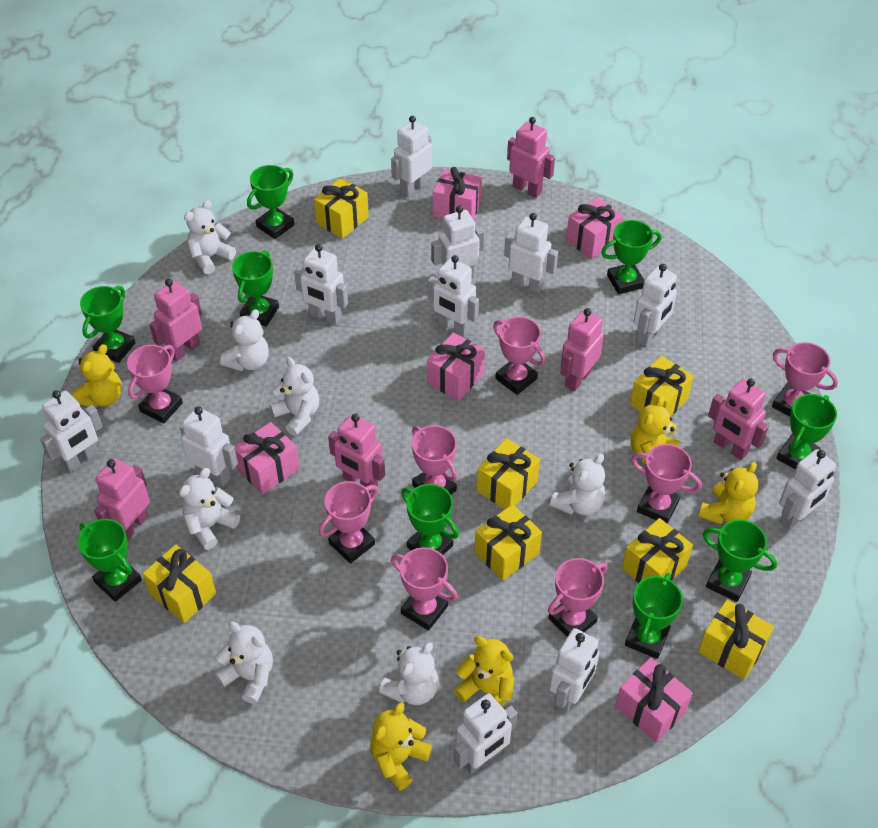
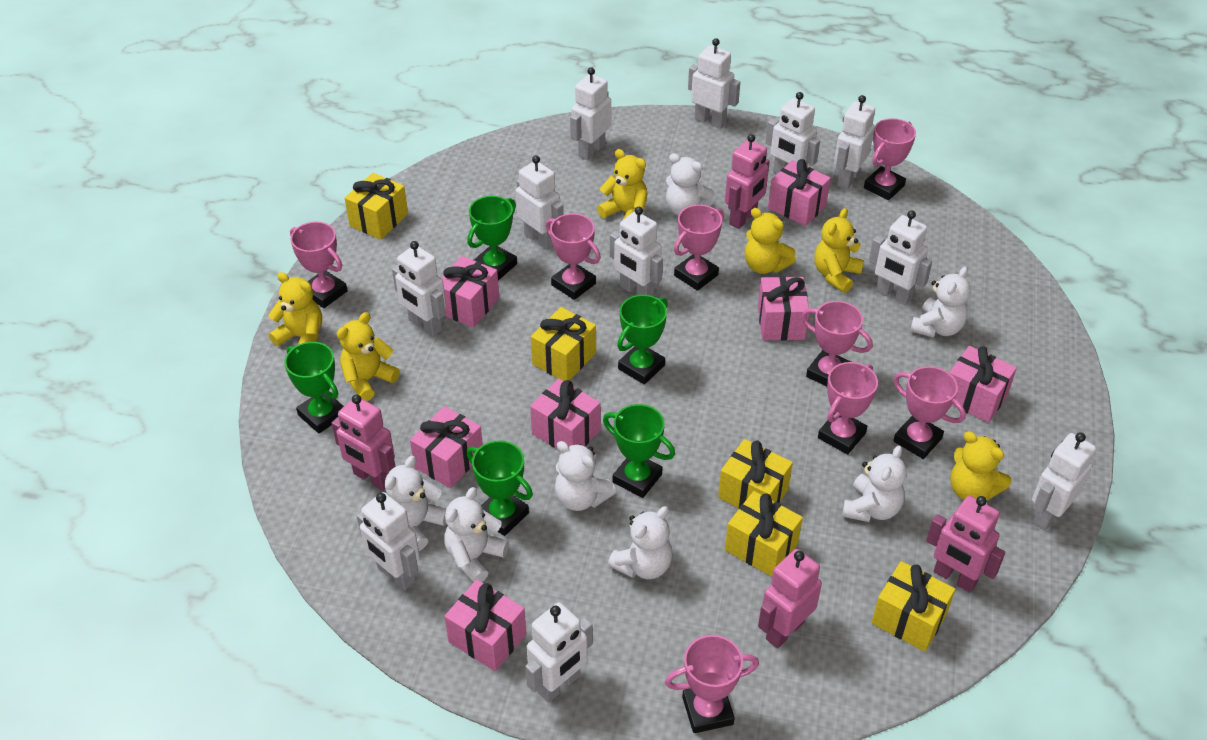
green trophy: 9 -> 5
pink gift: 5 -> 7
pink robot: 6 -> 4
yellow gift: 7 -> 5
yellow teddy bear: 5 -> 6

